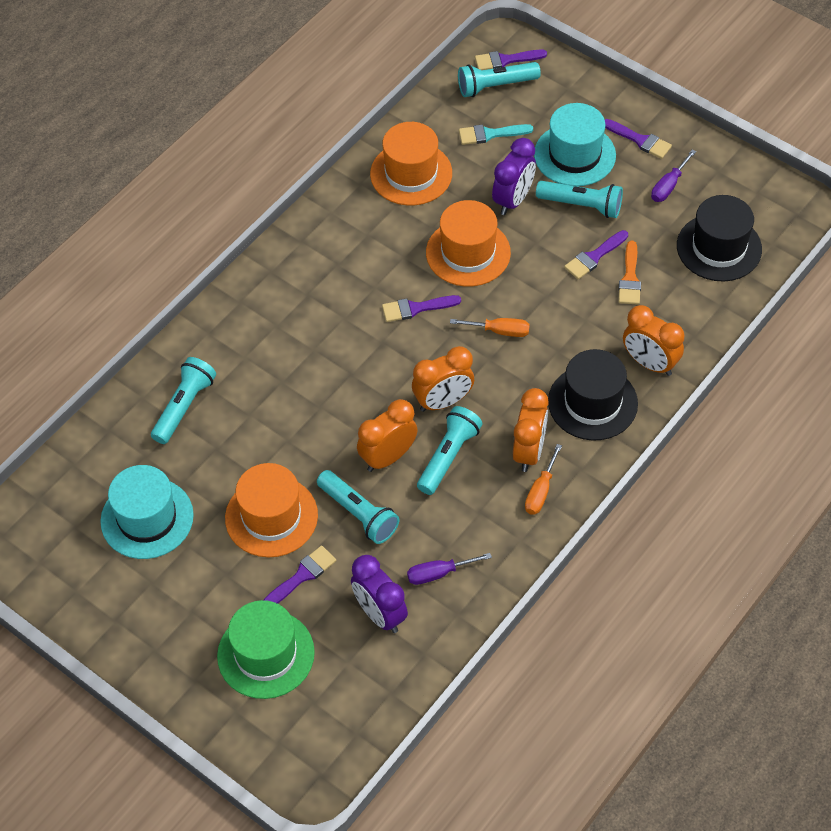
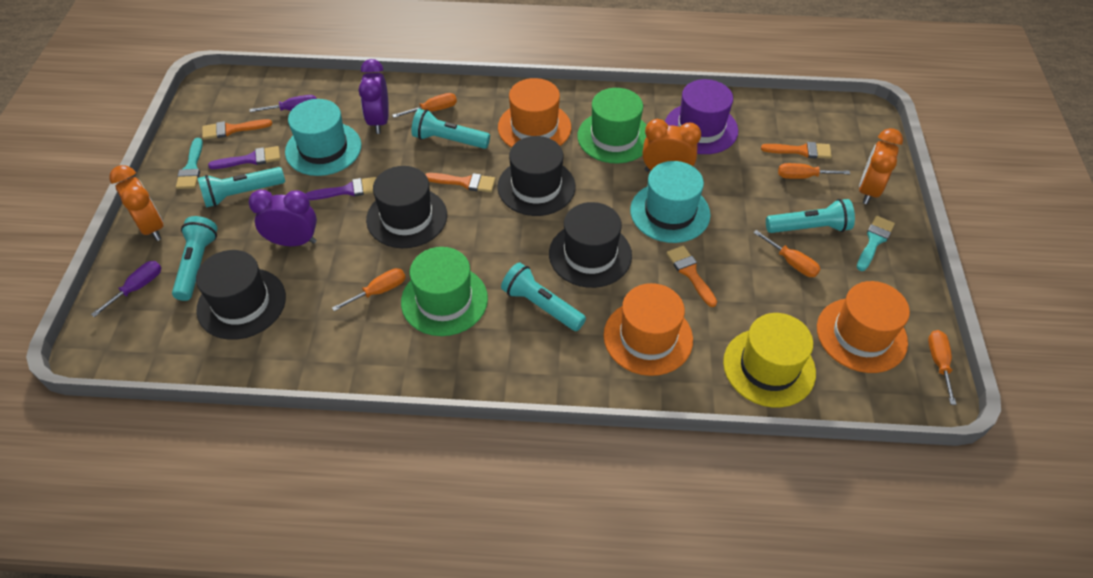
black hat: 2 -> 4
green hat: 1 -> 2
orange brush: 1 -> 4
orange clock: 4 -> 3
orange screwdriver: 2 -> 5
purple brush: 5 -> 2
purple hat: 0 -> 1
turquoise brush: 1 -> 2
yellow hat: 0 -> 1

